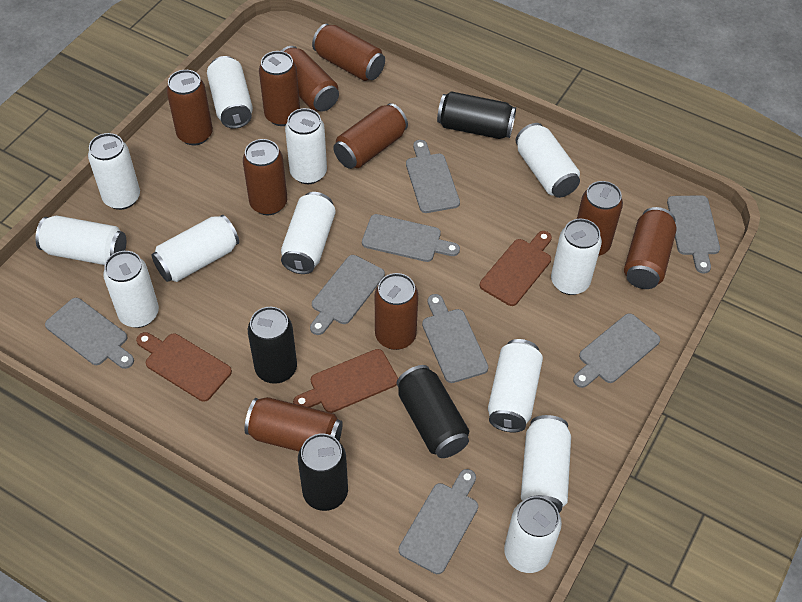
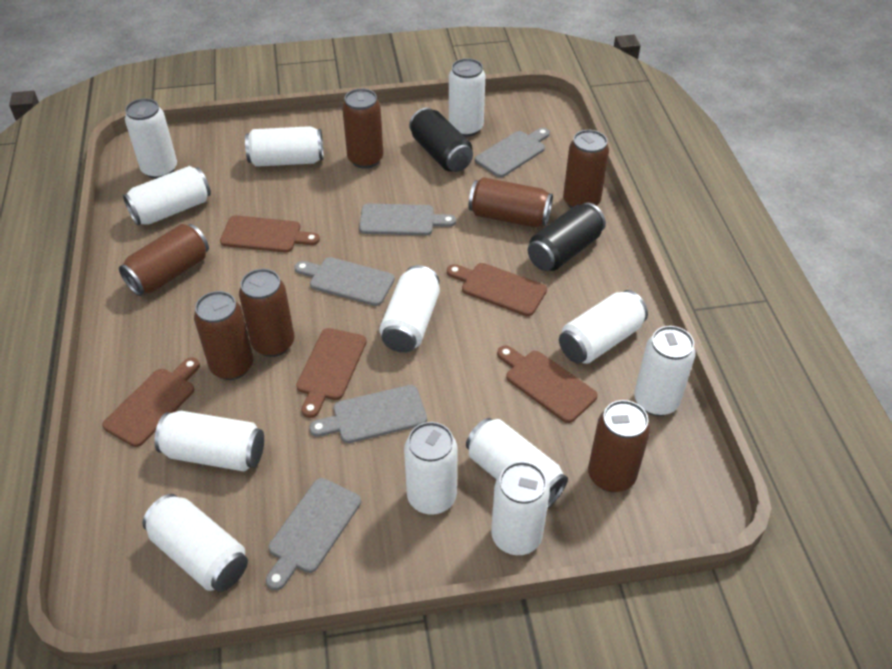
black can: 4 -> 2
brown can: 10 -> 7
brown cutting board: 3 -> 5
grey cutting board: 8 -> 5

